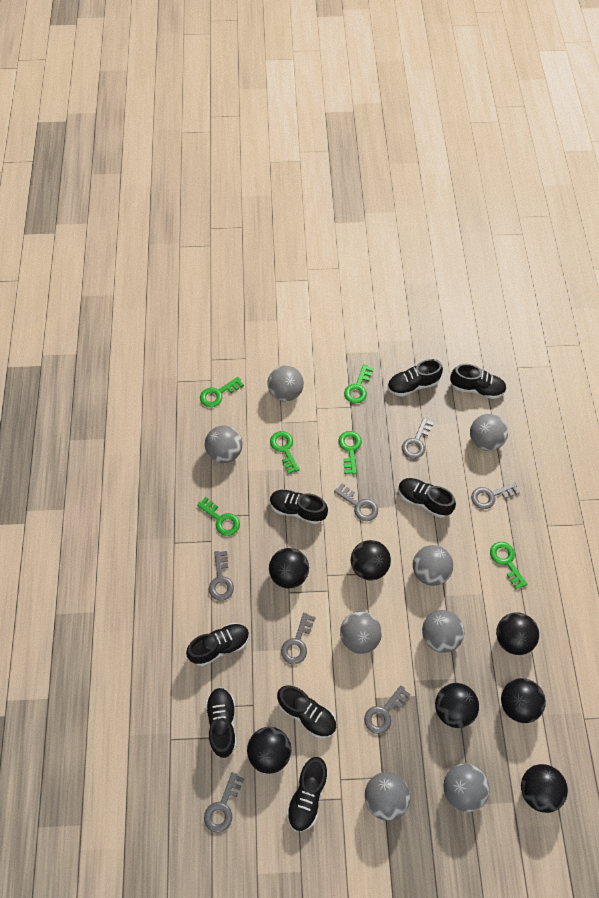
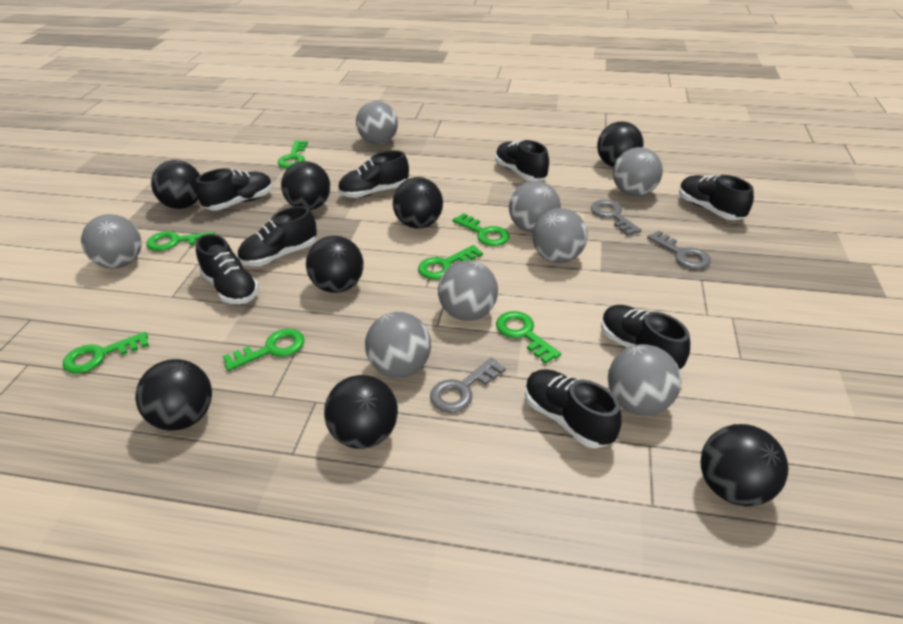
black ball: 7 -> 8
green key: 6 -> 7
grey key: 7 -> 3

